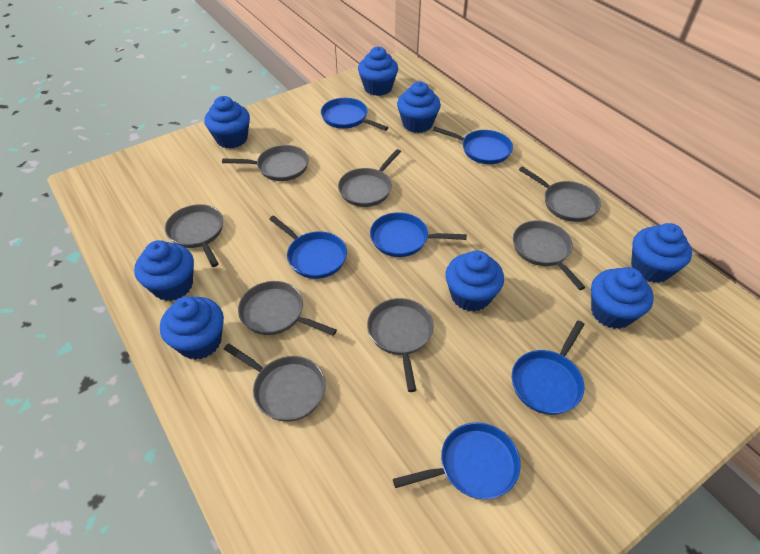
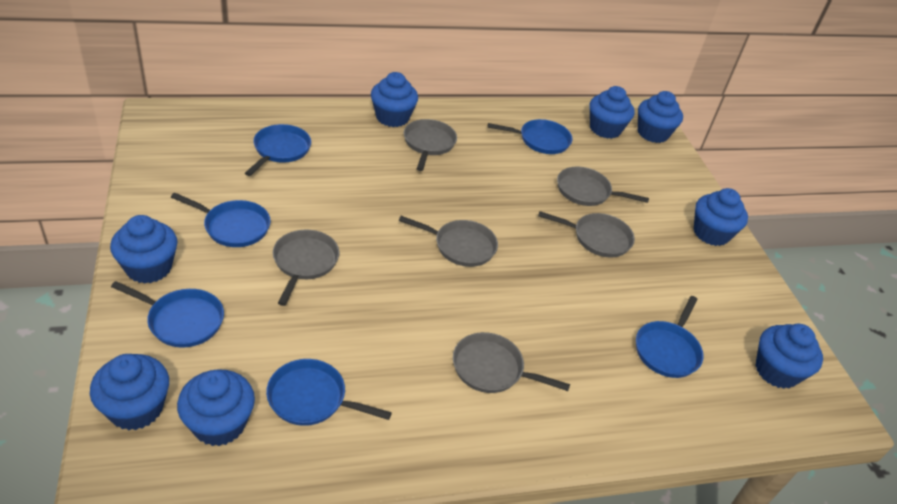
grey pan: 8 -> 6

